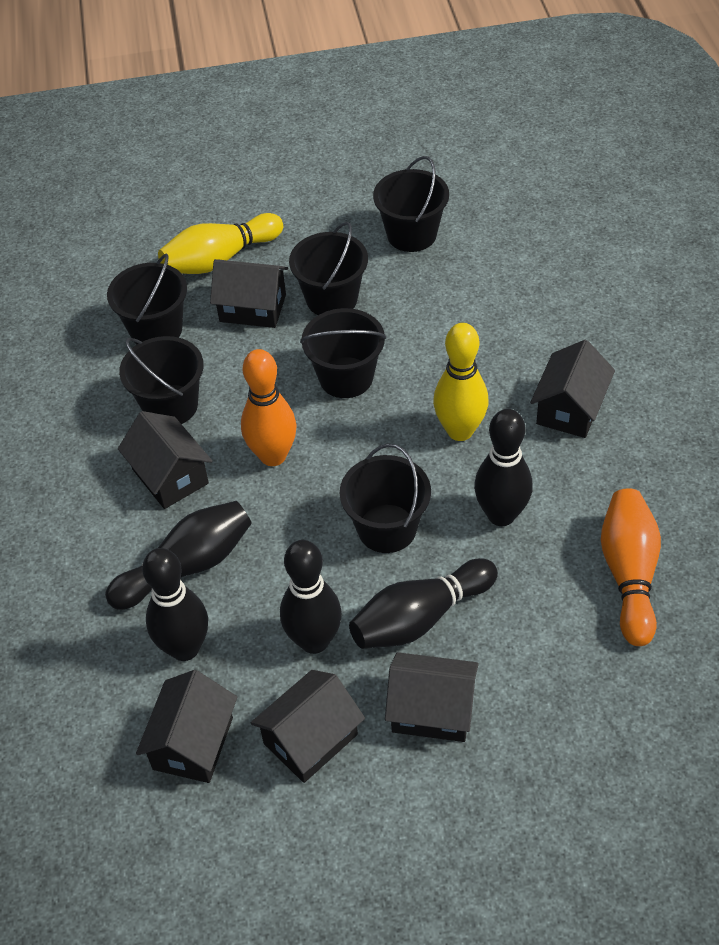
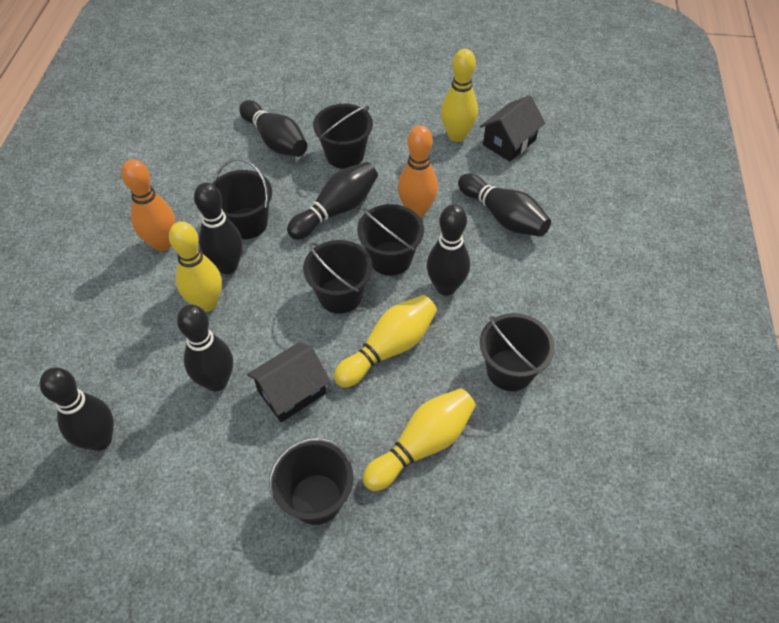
black bowling pin: 5 -> 7
black house: 6 -> 2
yellow bowling pin: 2 -> 4

